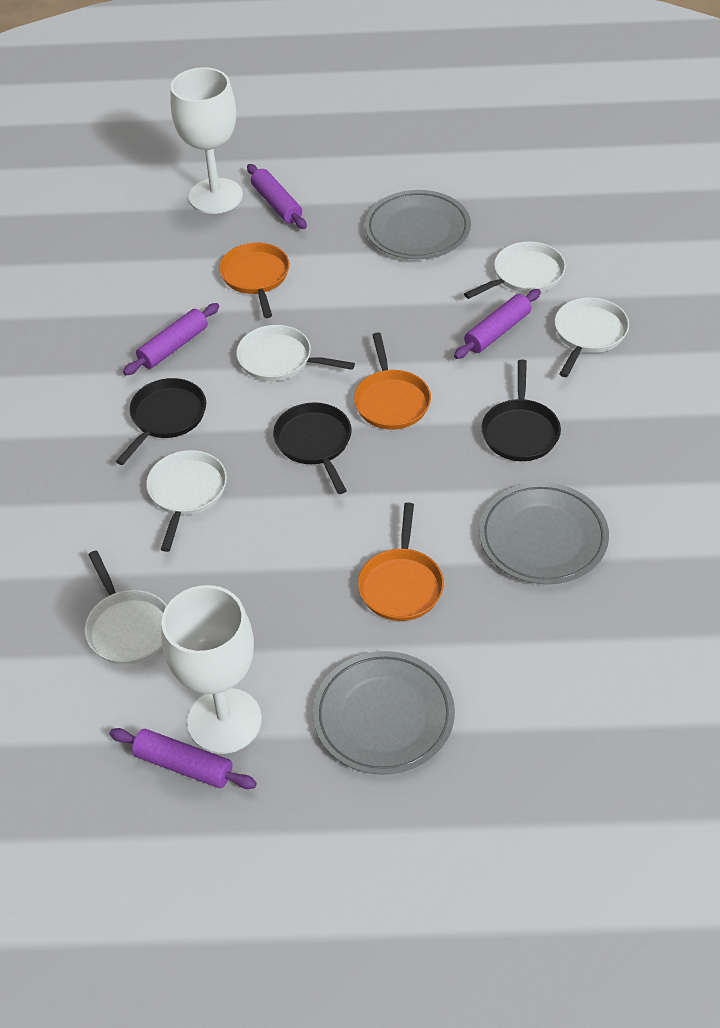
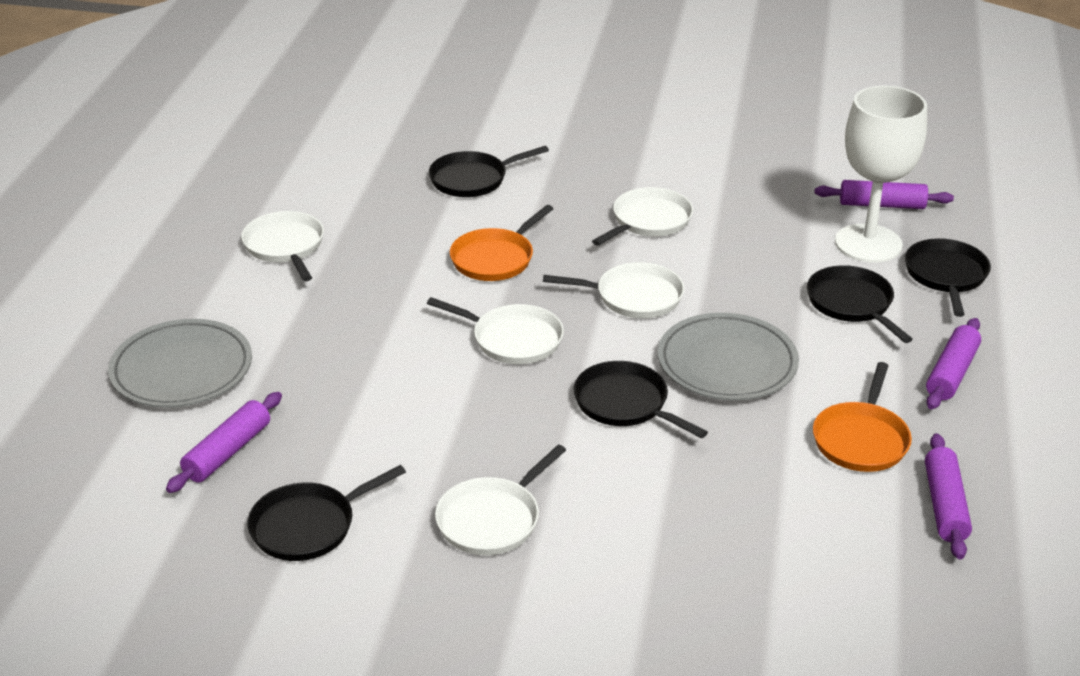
black pan: 3 -> 5
grey plate: 3 -> 2
orange pan: 3 -> 2
white goblet: 2 -> 1

